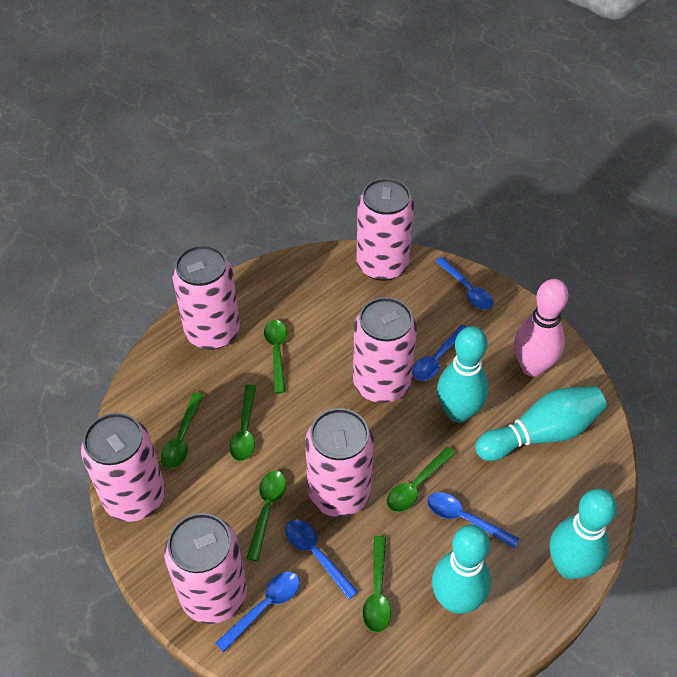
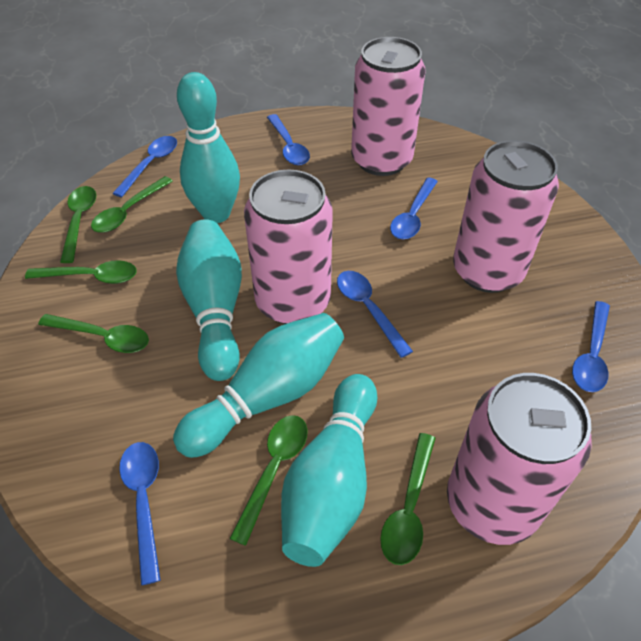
blue spoon: 5 -> 6
pink bowling pin: 1 -> 0
pink can: 6 -> 4

